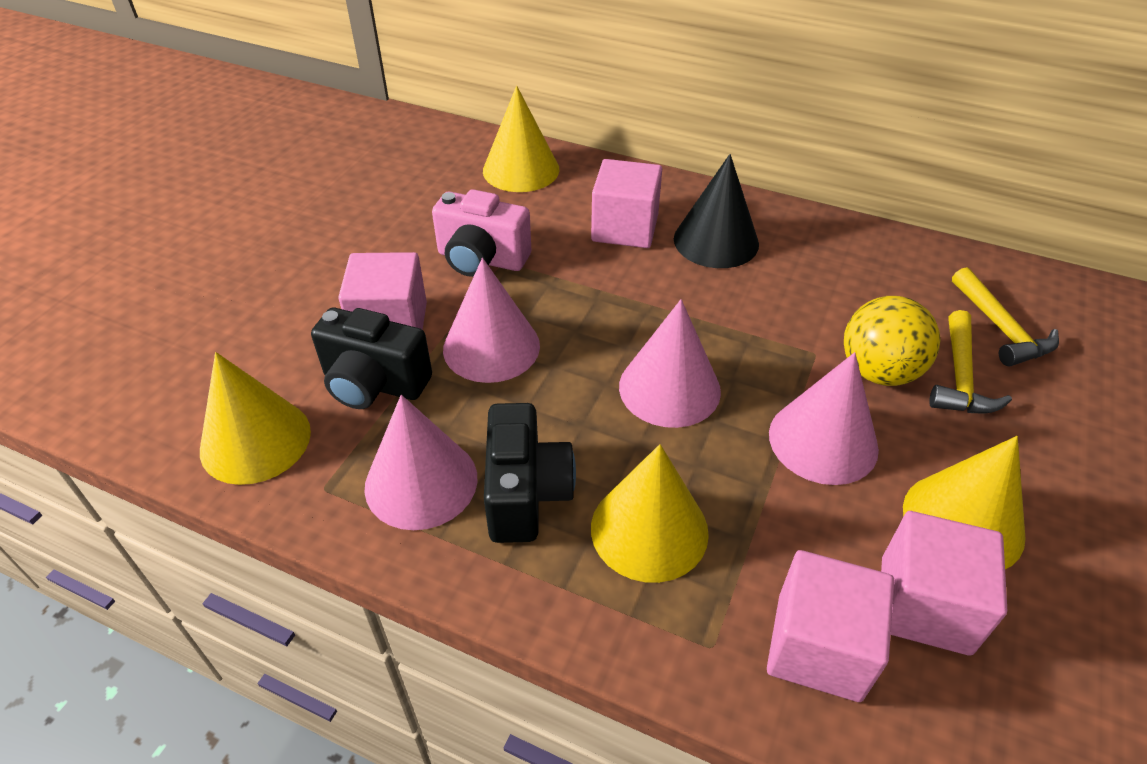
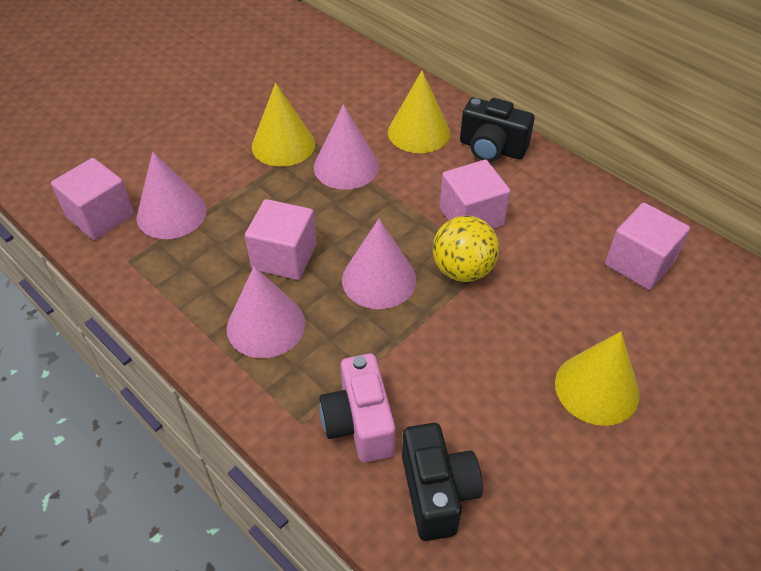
black cone: 1 -> 0
yellow cone: 4 -> 3
yellow hammer: 2 -> 0

